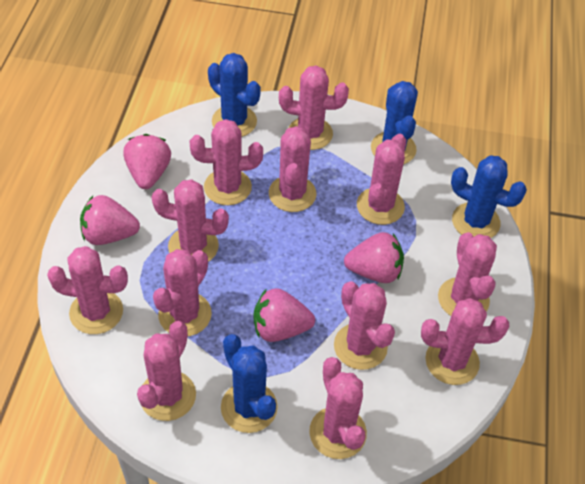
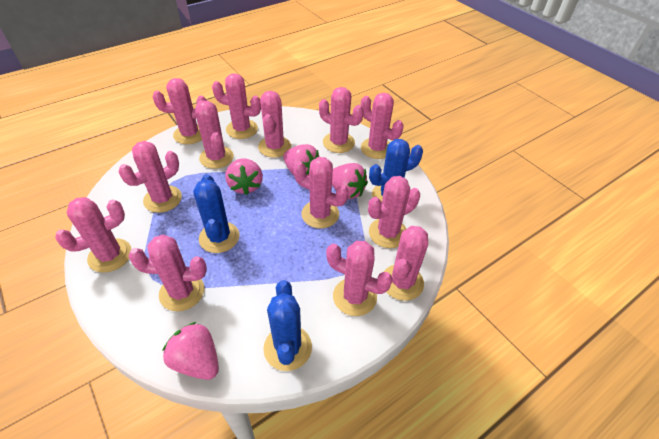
blue cactus: 4 -> 3
pink cactus: 12 -> 13

